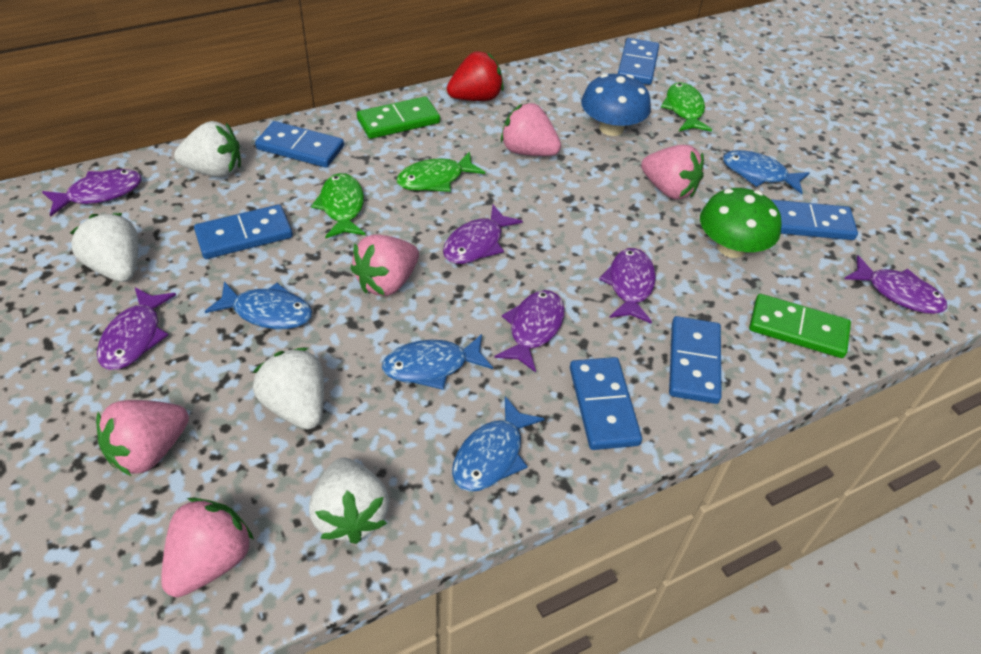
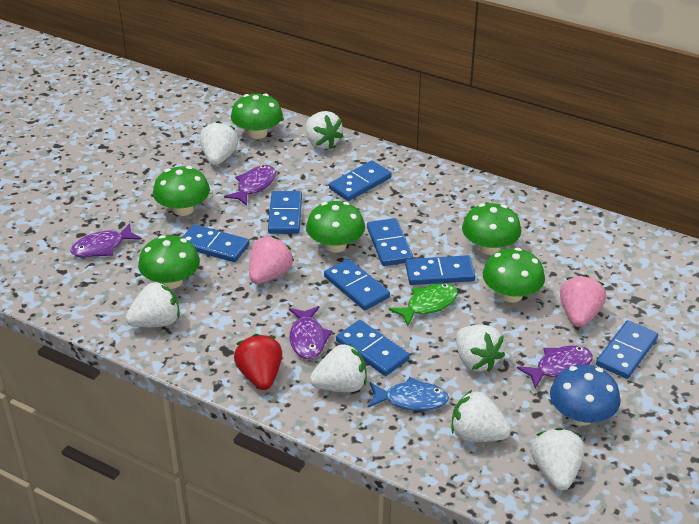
blue domino: 6 -> 8
blue fish: 4 -> 1
green domino: 2 -> 0
green fish: 3 -> 1
green mushroom: 1 -> 6
pink strawberry: 5 -> 2
purple fish: 6 -> 4
white strawberry: 4 -> 7

